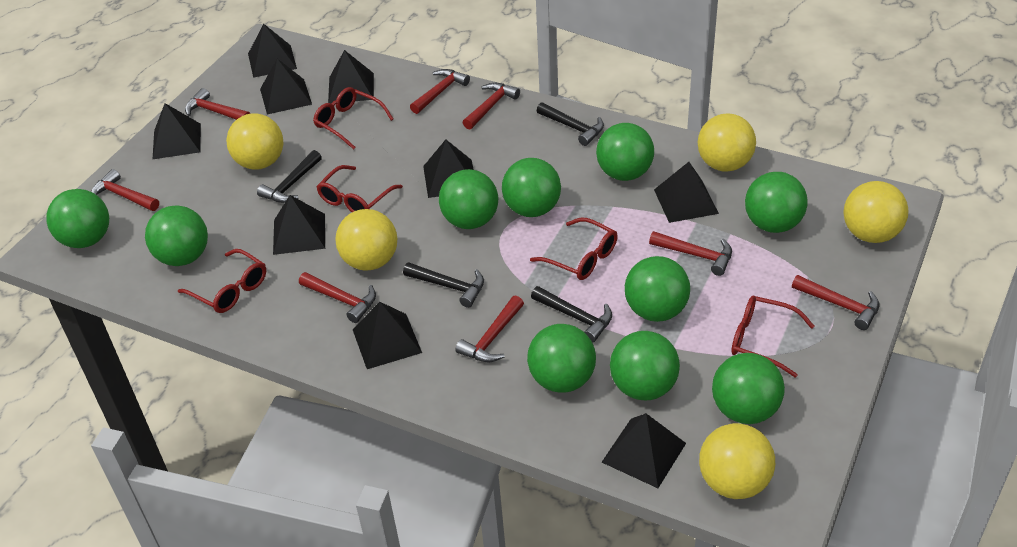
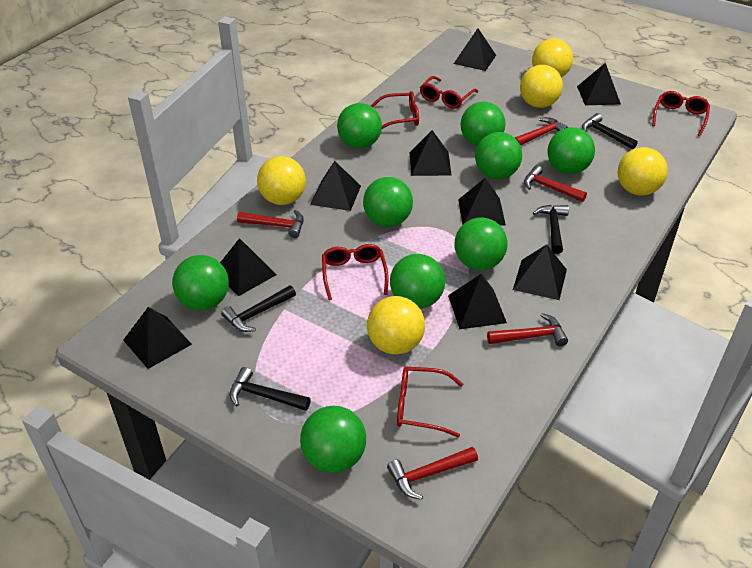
green ball: 10 -> 9
red hammer: 8 -> 5

